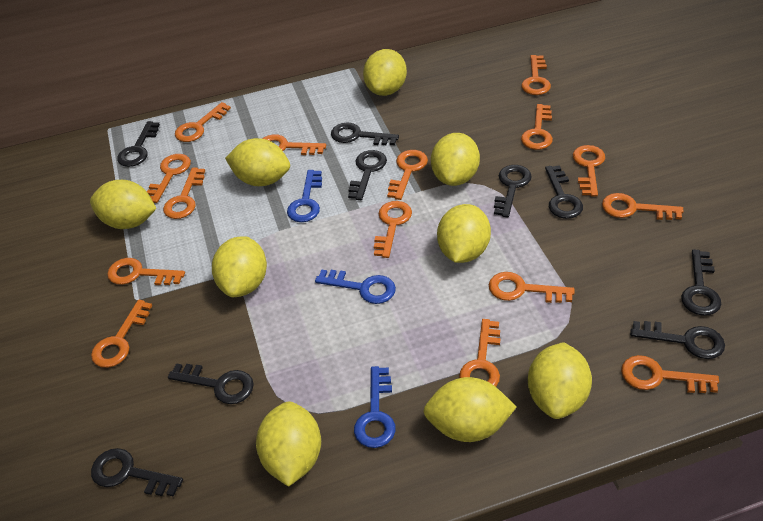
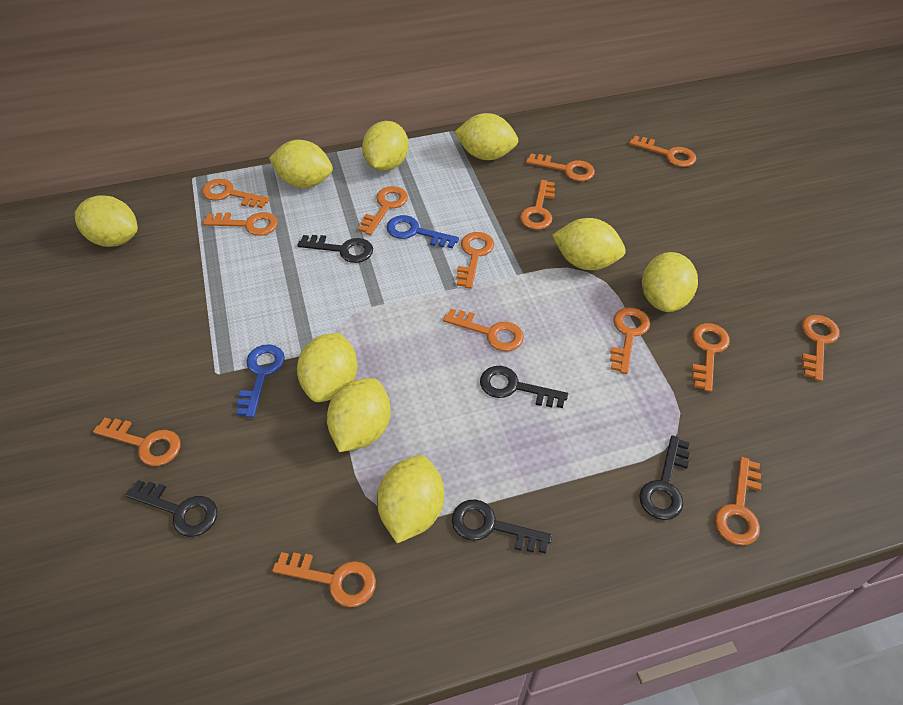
black key: 9 -> 5
blue key: 3 -> 2
orange key: 15 -> 14

